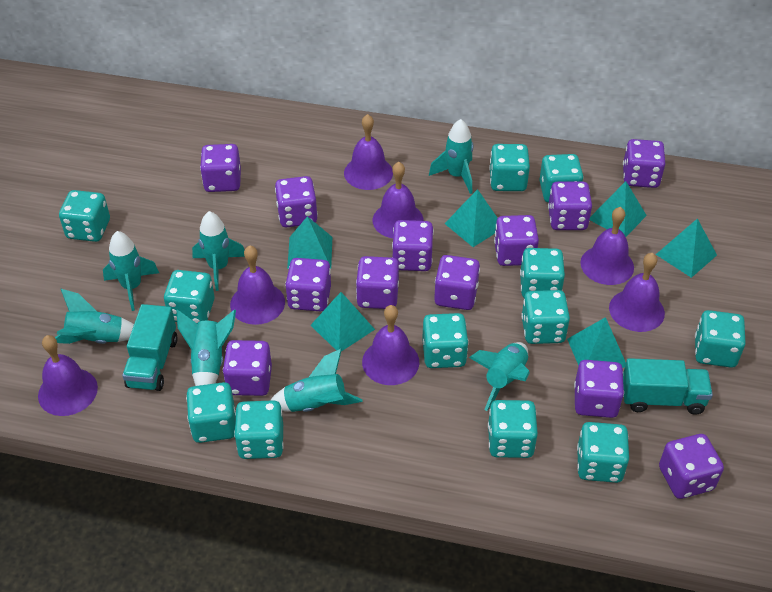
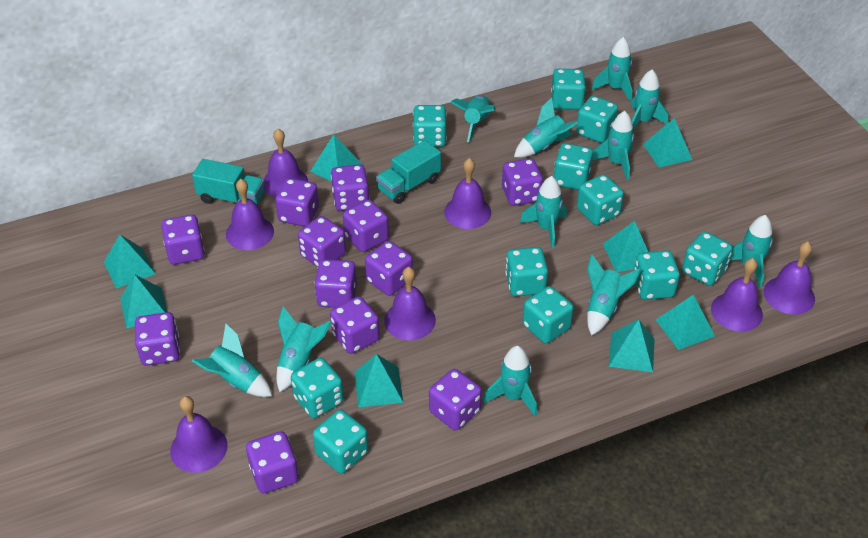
turquoise dice: 12 -> 11
turquoise pyramid: 6 -> 8
turquoise rocket: 7 -> 11

